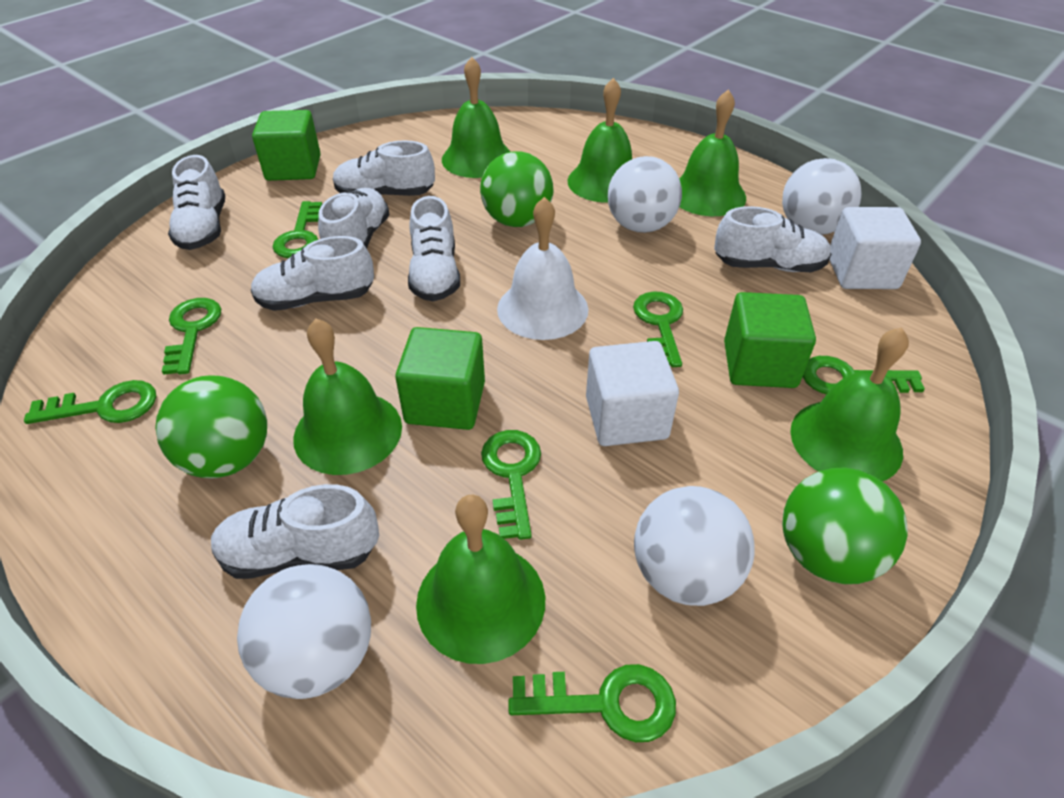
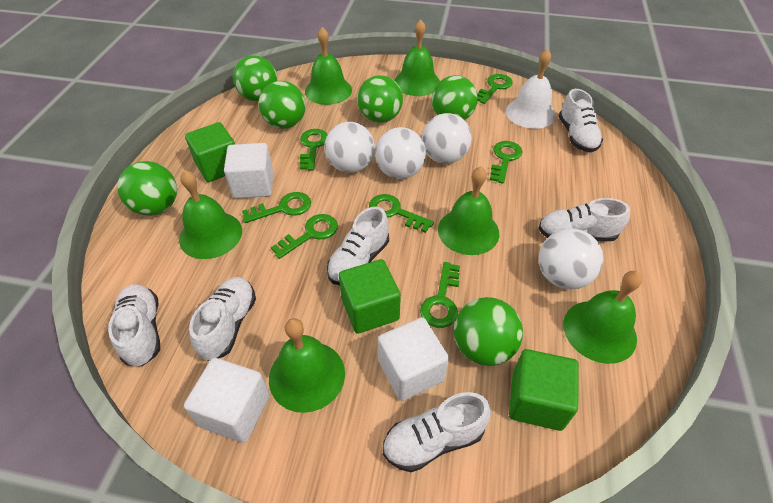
green ball: 3 -> 6
white cube: 2 -> 3
white shoe: 7 -> 6

